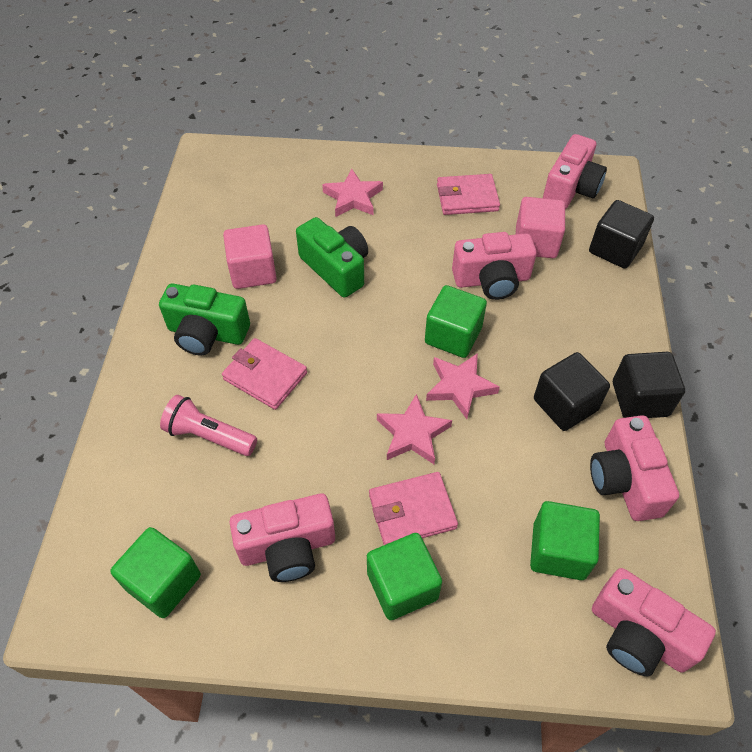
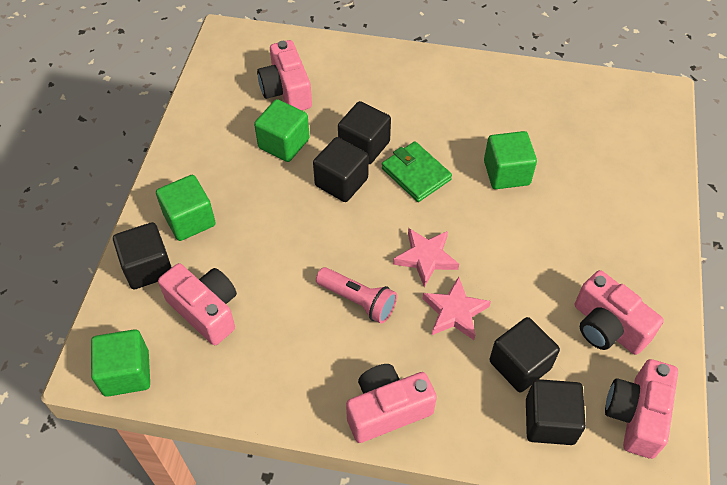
black cube: 3 -> 5
green camera: 2 -> 0
green wallet: 0 -> 1
pink cube: 2 -> 0
pink star: 3 -> 2
pink wallet: 3 -> 0

